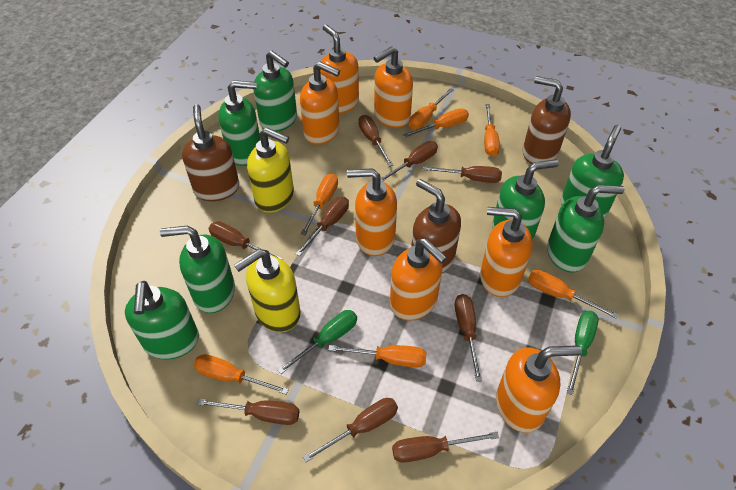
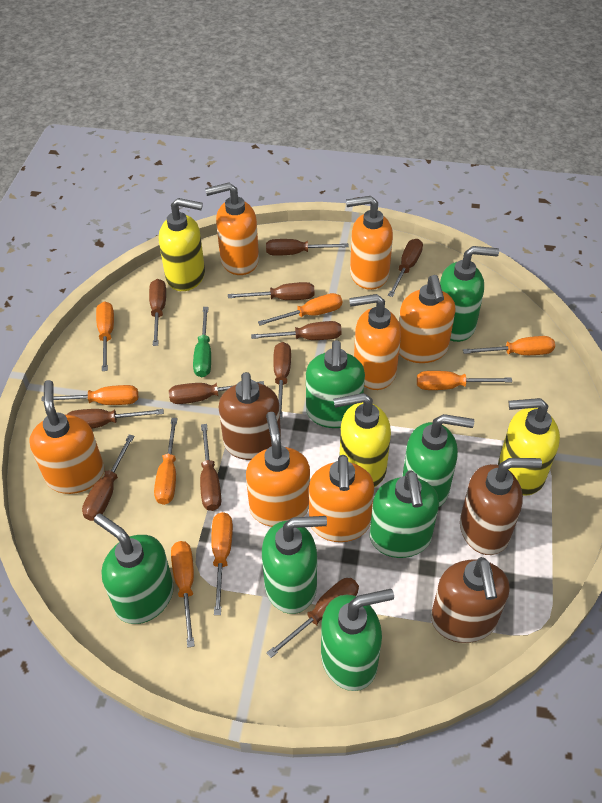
brown screwdriver: 9 -> 11
green screwdriver: 2 -> 1
orange screwdriver: 7 -> 8
yellow soap dispenser: 2 -> 3

